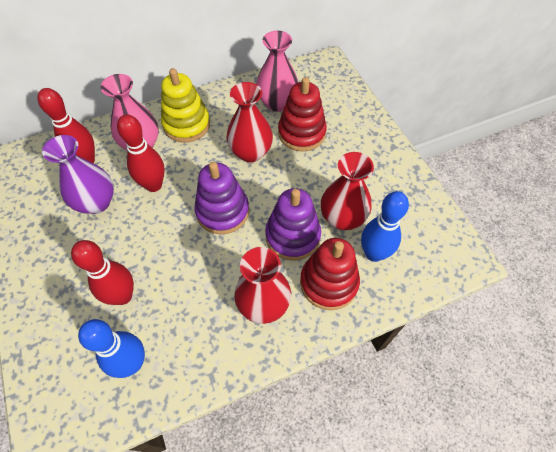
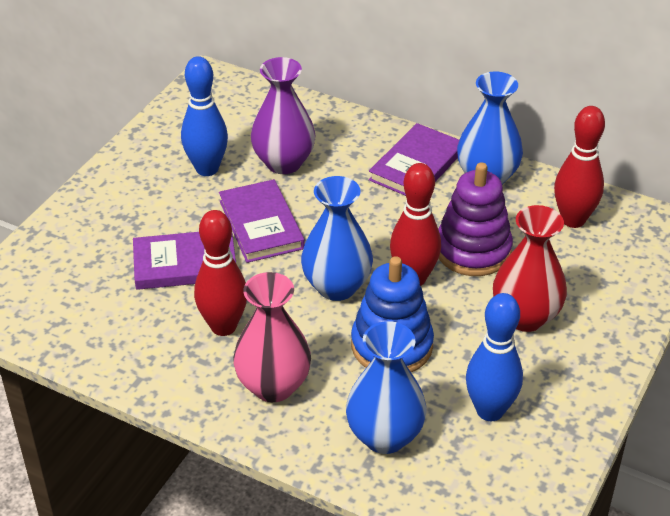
blue stacking toy: 0 -> 1
blue vase: 0 -> 3
pink vase: 2 -> 1
purple book: 0 -> 3
purple stacking toy: 2 -> 1
red stacking toy: 2 -> 0
red vase: 3 -> 1
yellow stacking toy: 1 -> 0

